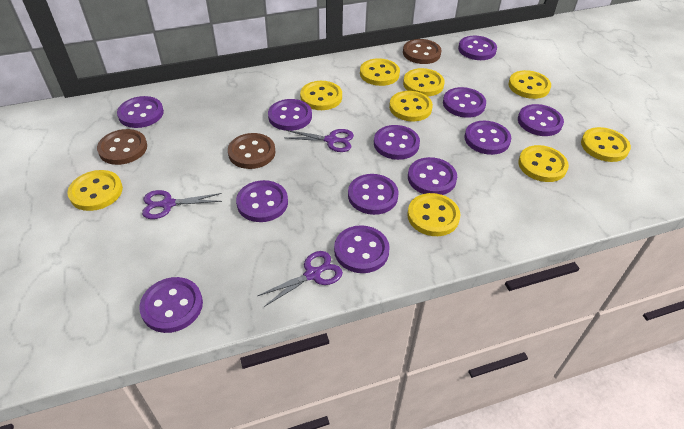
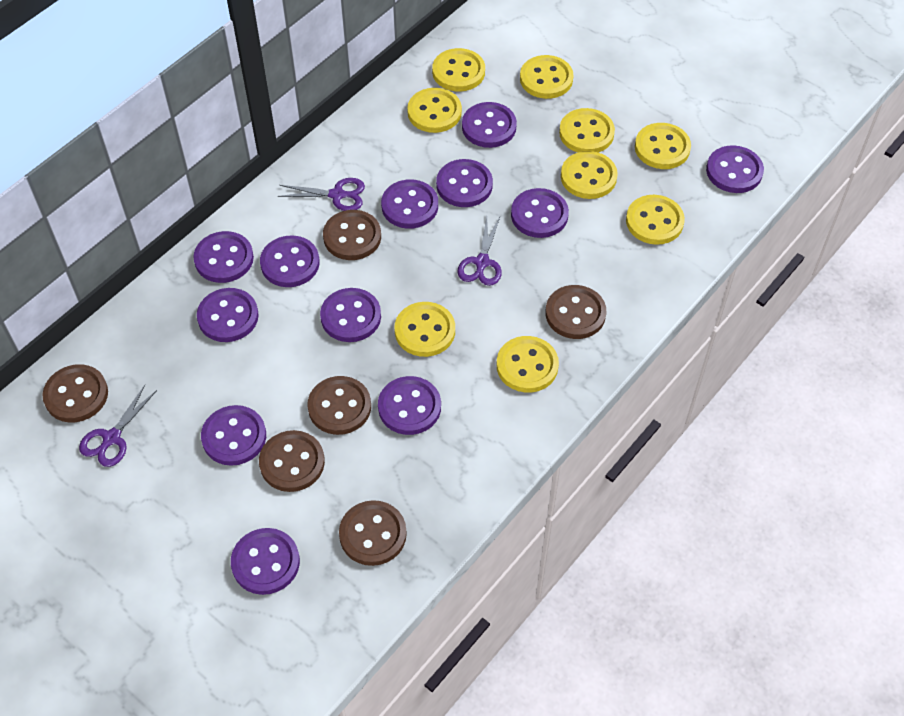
brown button: 3 -> 6

